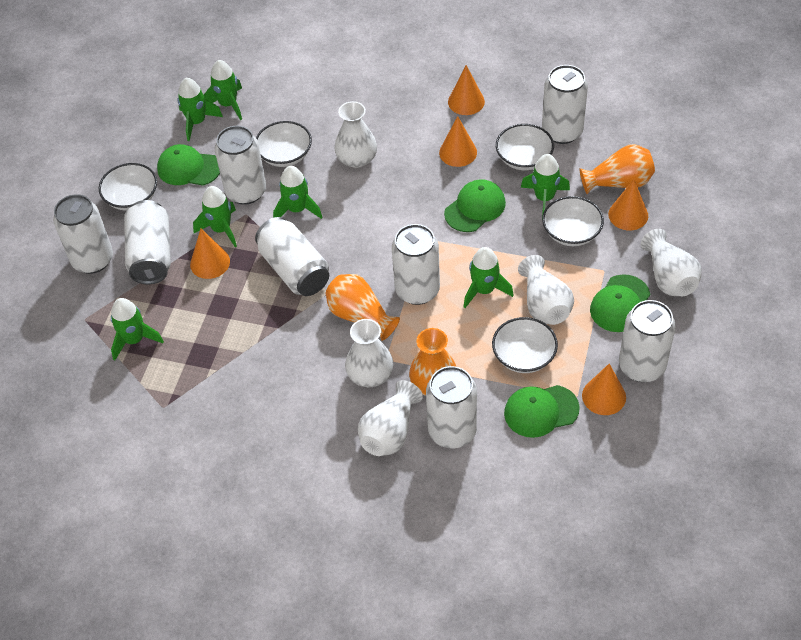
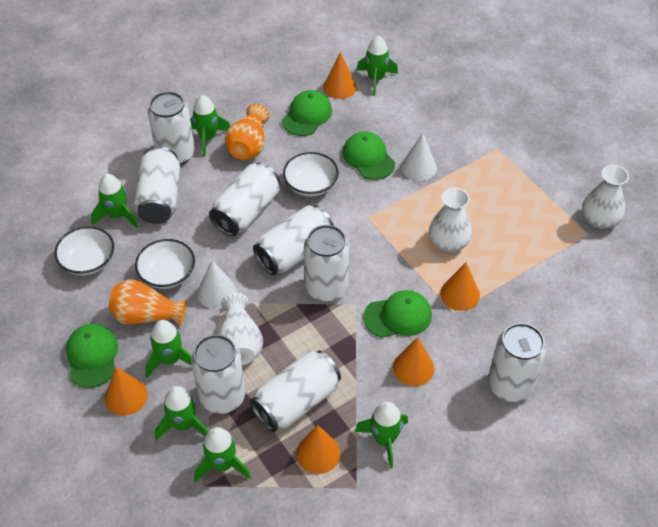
orange vase: 3 -> 2
white bowl: 5 -> 3
white cone: 0 -> 2
white vase: 5 -> 3

